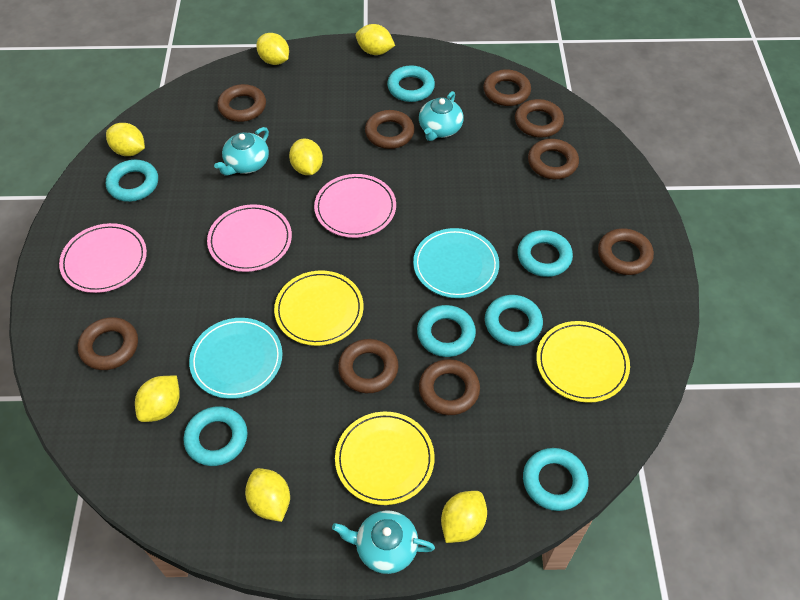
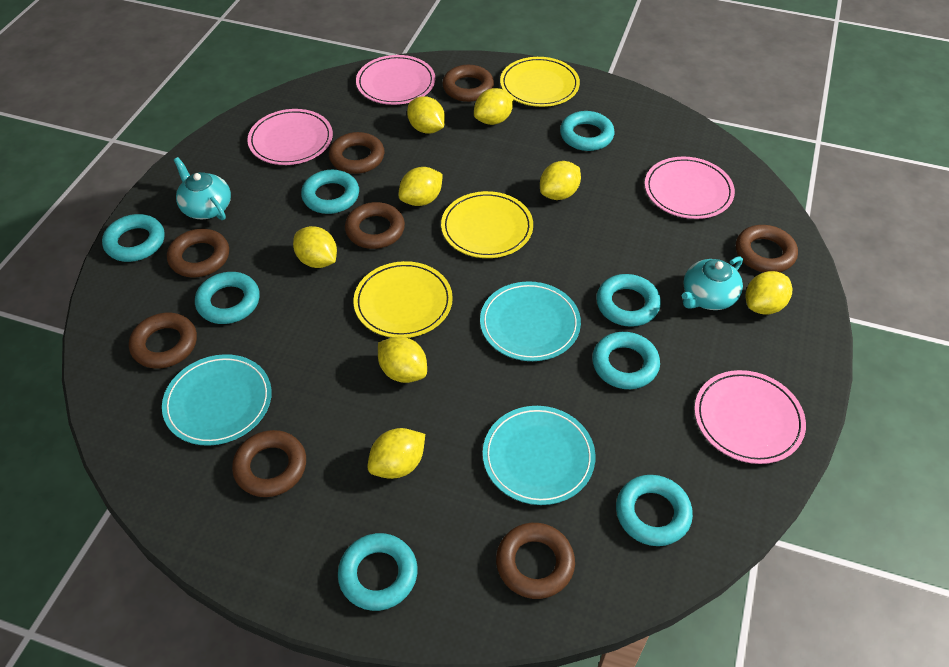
brown ring: 9 -> 8
pink plate: 3 -> 4
turquoise plate: 2 -> 3
turquoise ring: 7 -> 8
turquoise teapot: 3 -> 2
yellow lemon: 7 -> 8

